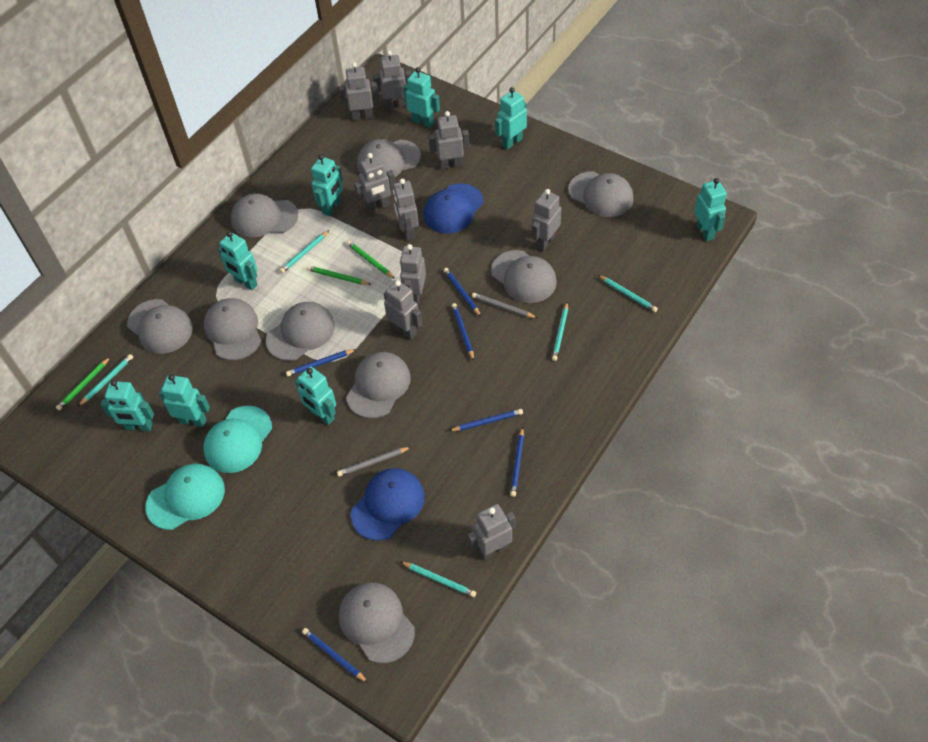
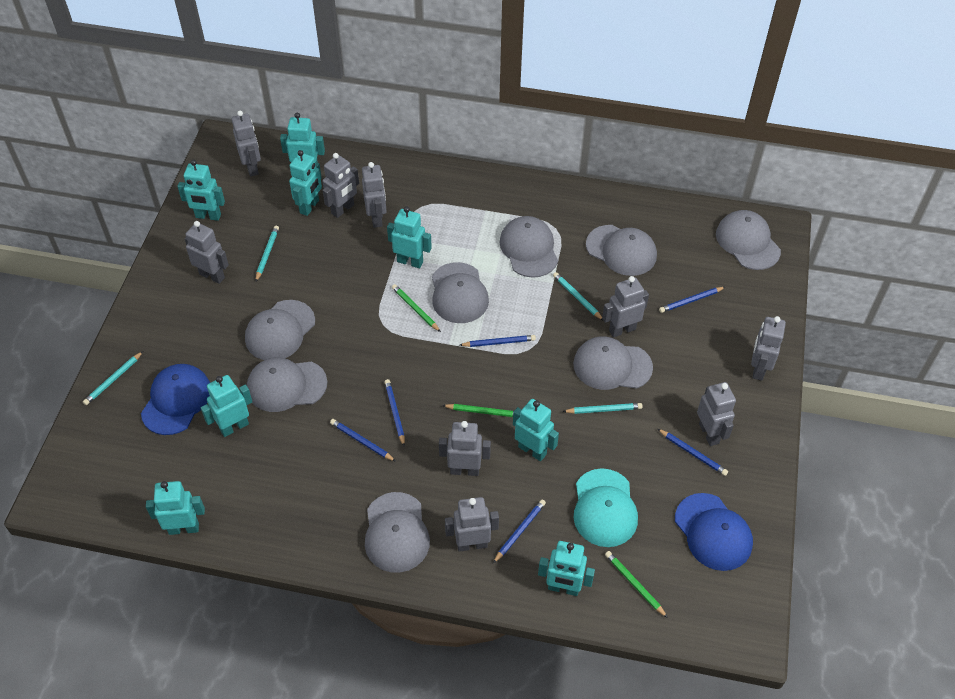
grey cap: 9 -> 8
grey pencil: 2 -> 0
turquoise cap: 2 -> 1
turquoise pencil: 5 -> 4

